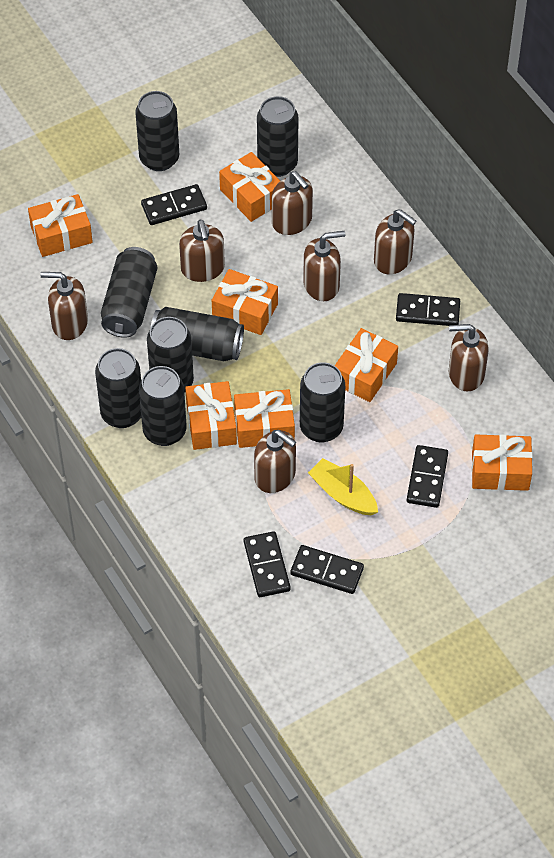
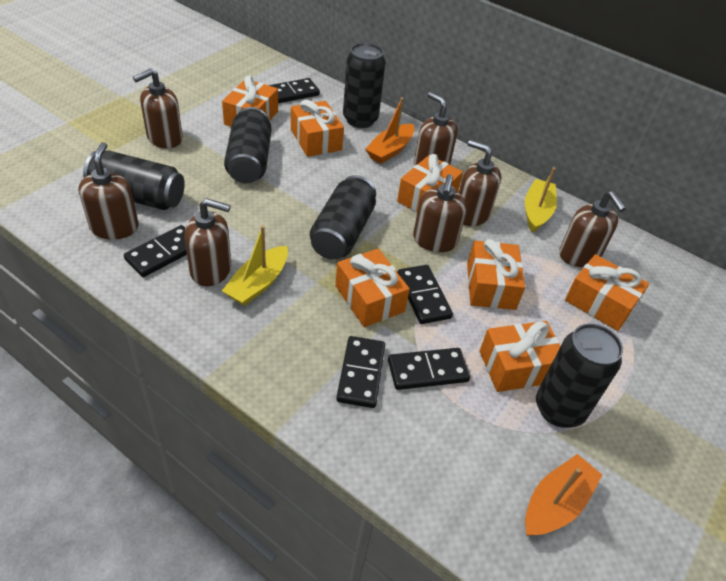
black can: 8 -> 5
orange boat: 0 -> 2
yellow boat: 1 -> 2

